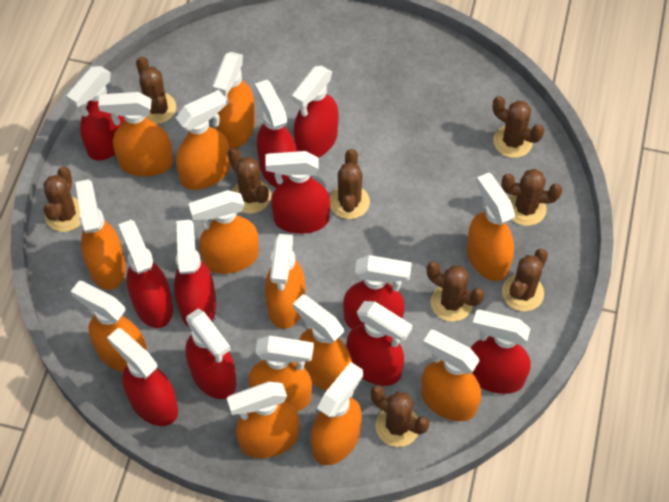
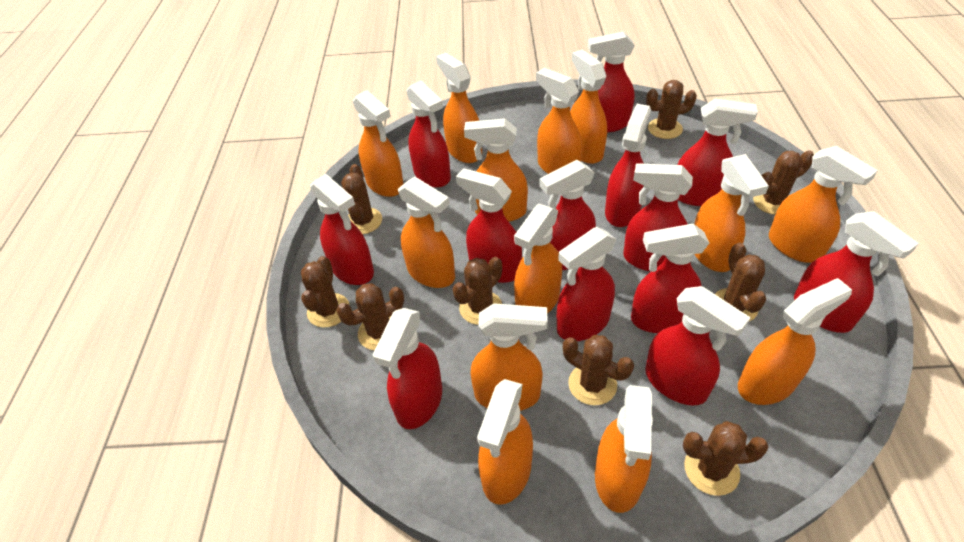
red spray bottle: 11 -> 13

